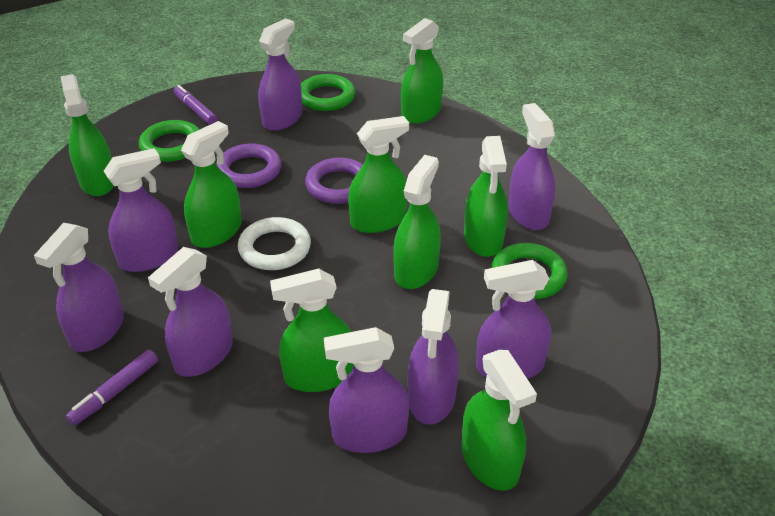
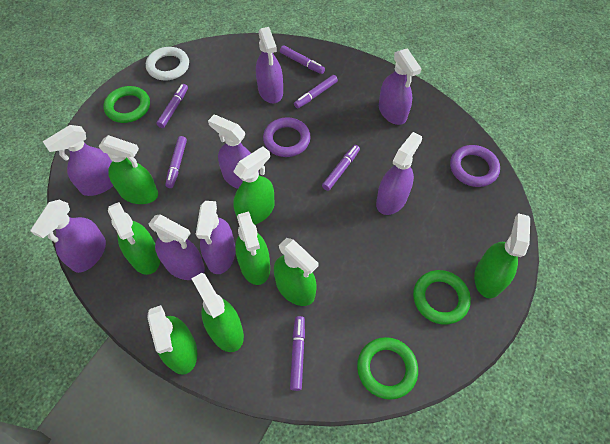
purple marker: 2 -> 6

